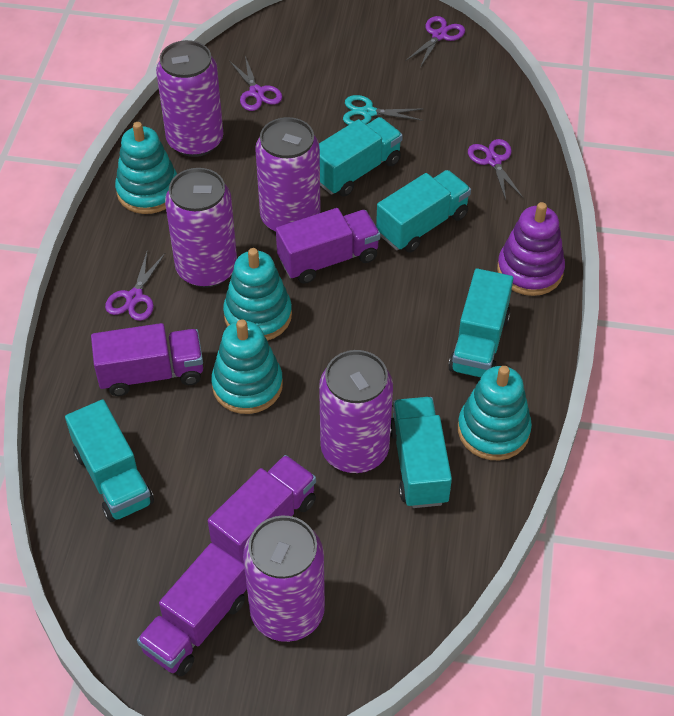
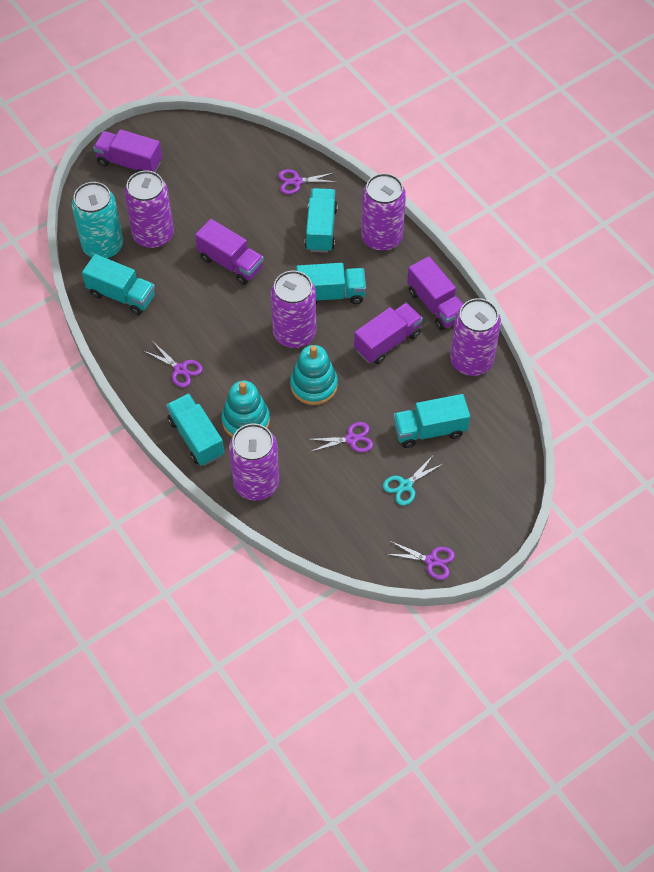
purple stacking toy: 1 -> 0
turquoise can: 0 -> 1
turquoise stacking toy: 4 -> 2

